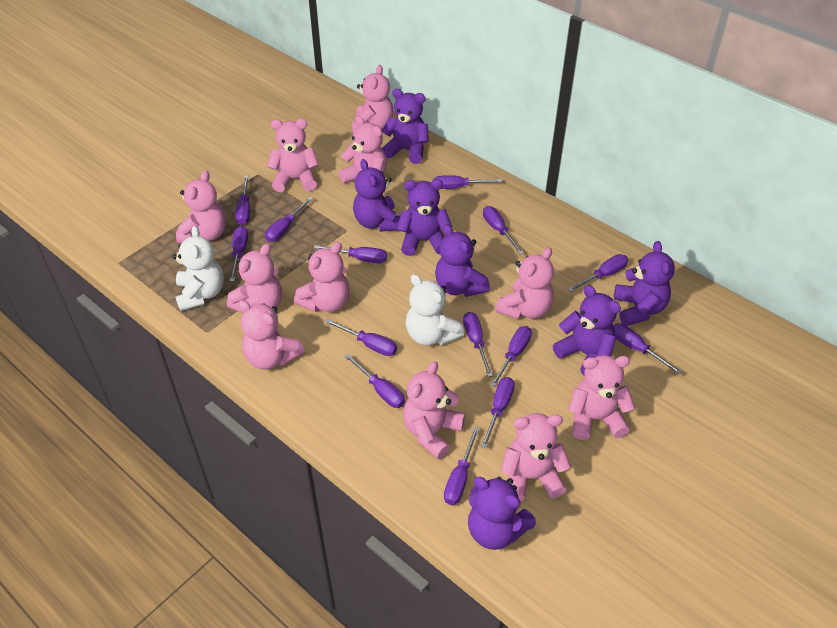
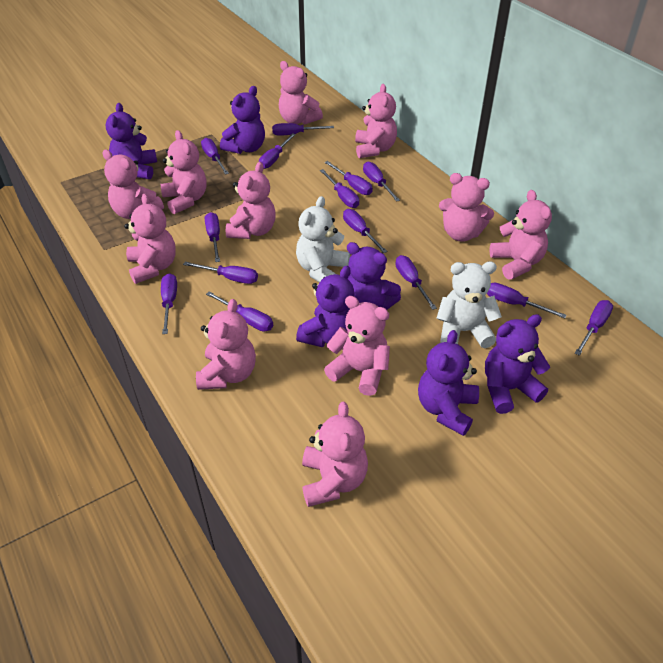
purple teddy bear: 7 -> 6

